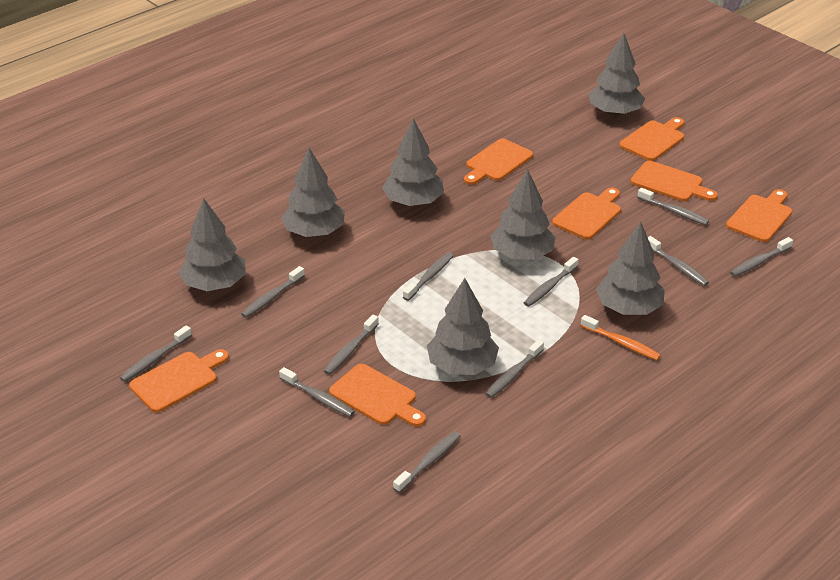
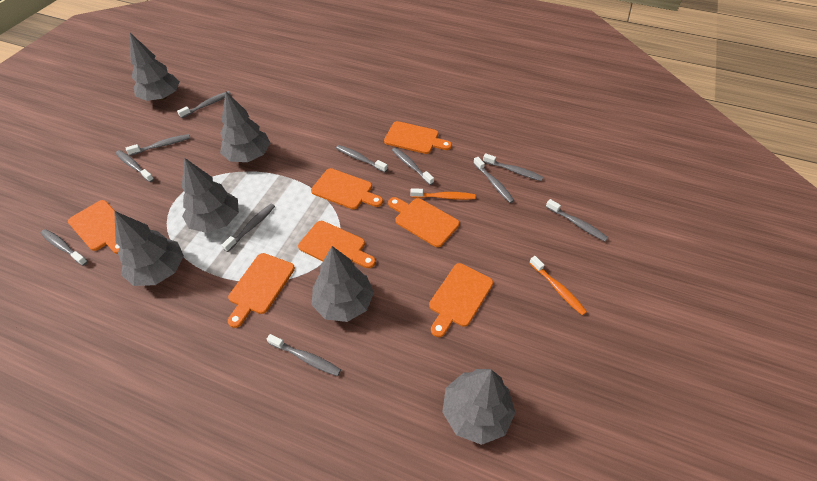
grey tree: 7 -> 6
orange toothbrush: 1 -> 2

